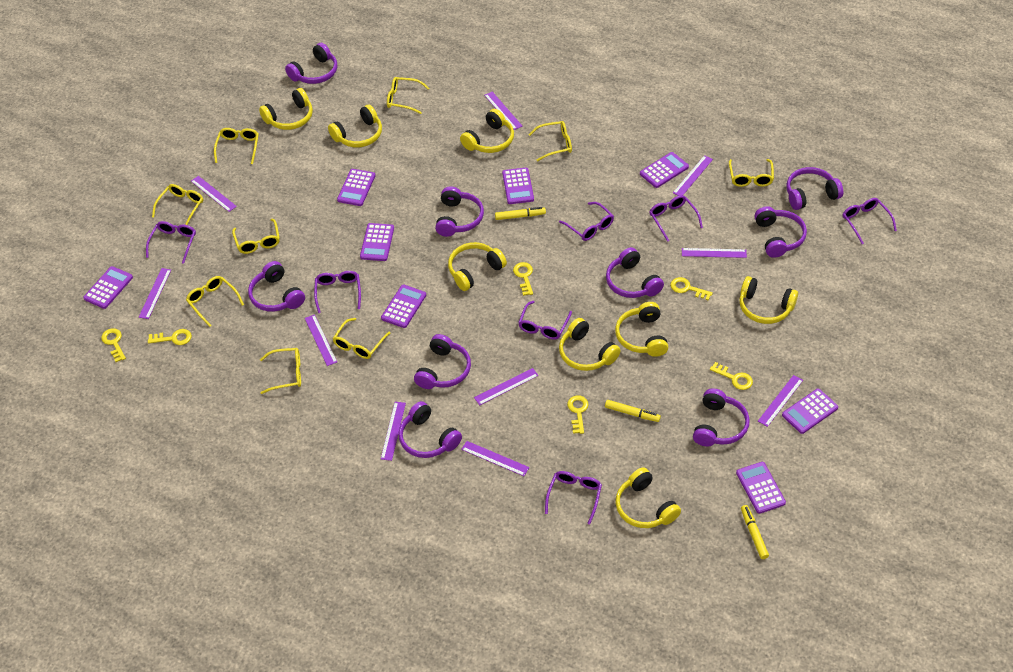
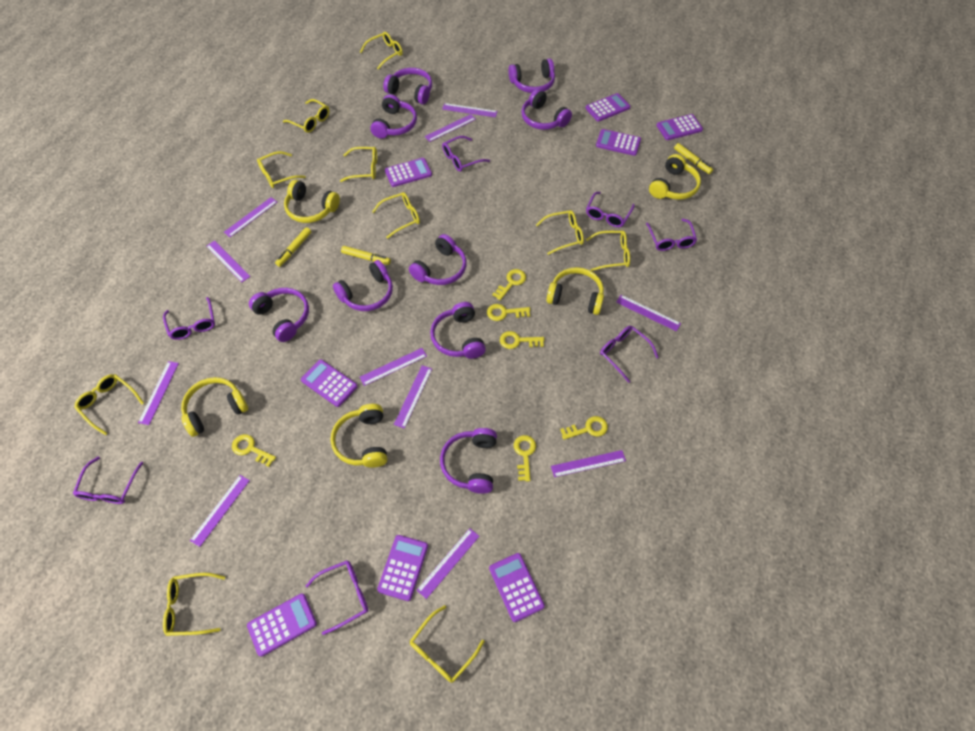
purple ruler: 10 -> 11
yellow glasses: 9 -> 10
yellow headphones: 8 -> 5

